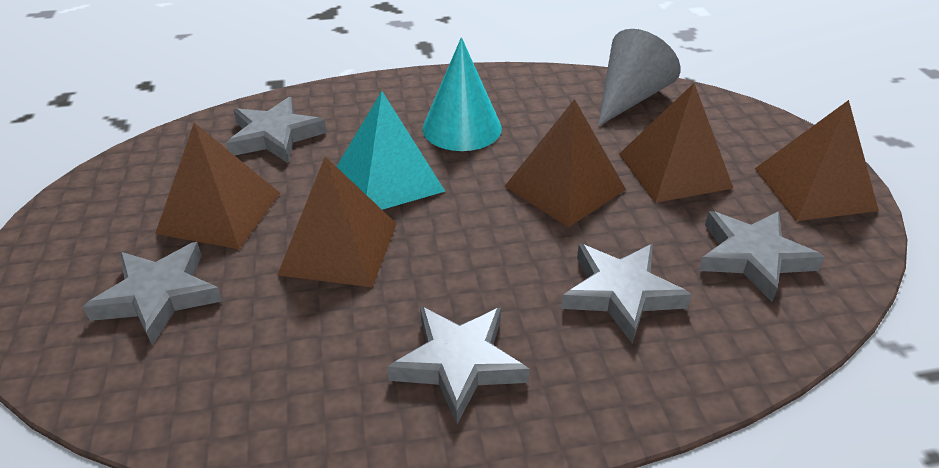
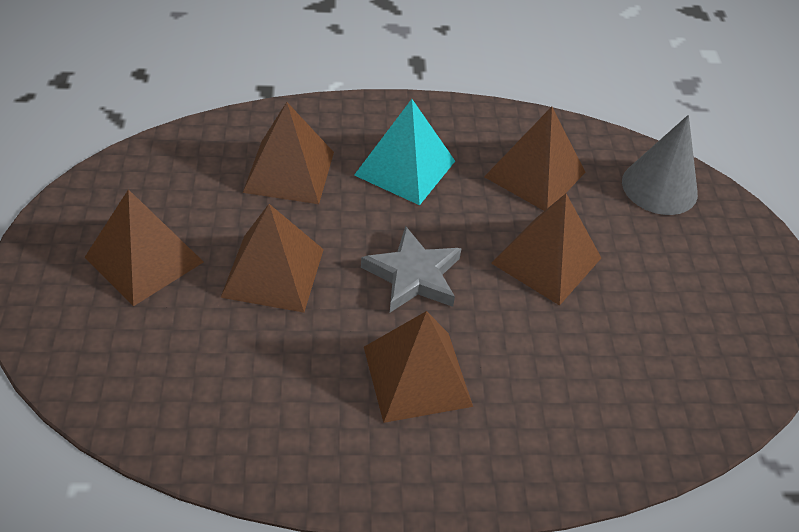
brown pyramid: 5 -> 6
grey star: 5 -> 1
turquoise cone: 1 -> 0

